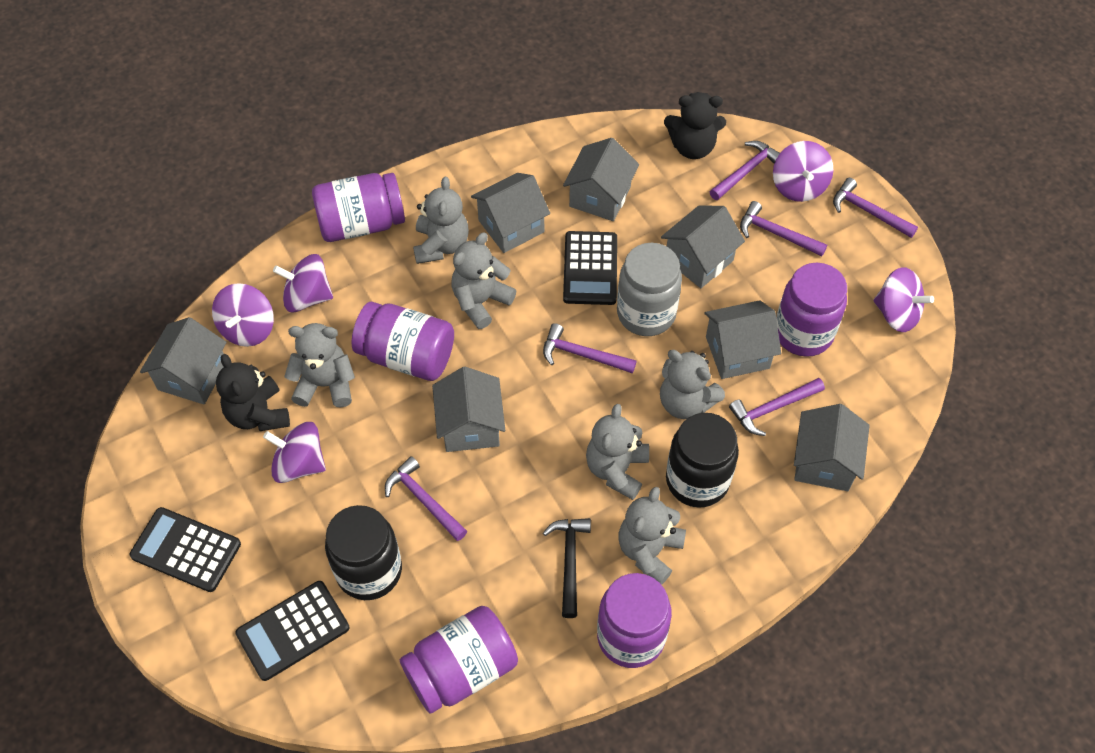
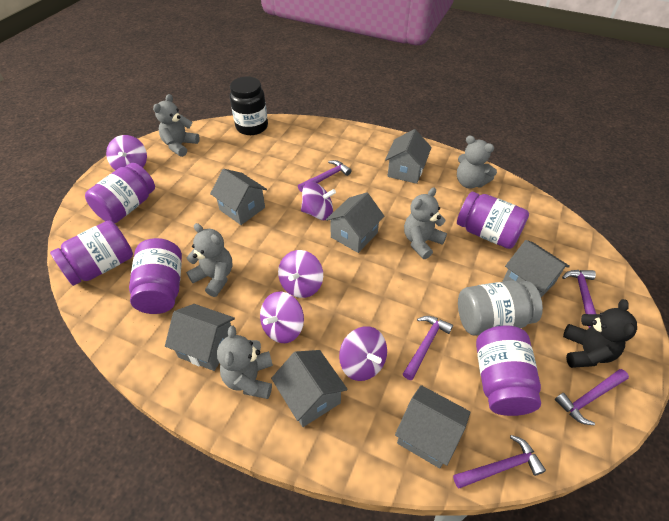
black calculator: 3 -> 0
black hammer: 1 -> 0
black jar: 2 -> 1
black teddy bear: 2 -> 1
grey teddy bear: 6 -> 5
purple hammer: 6 -> 5

